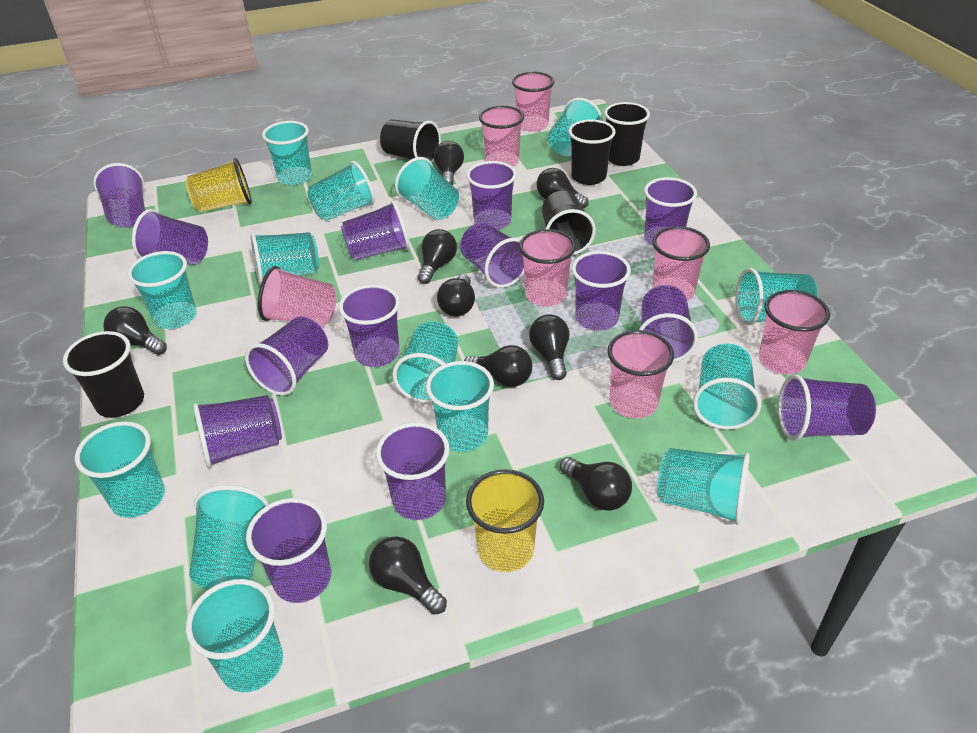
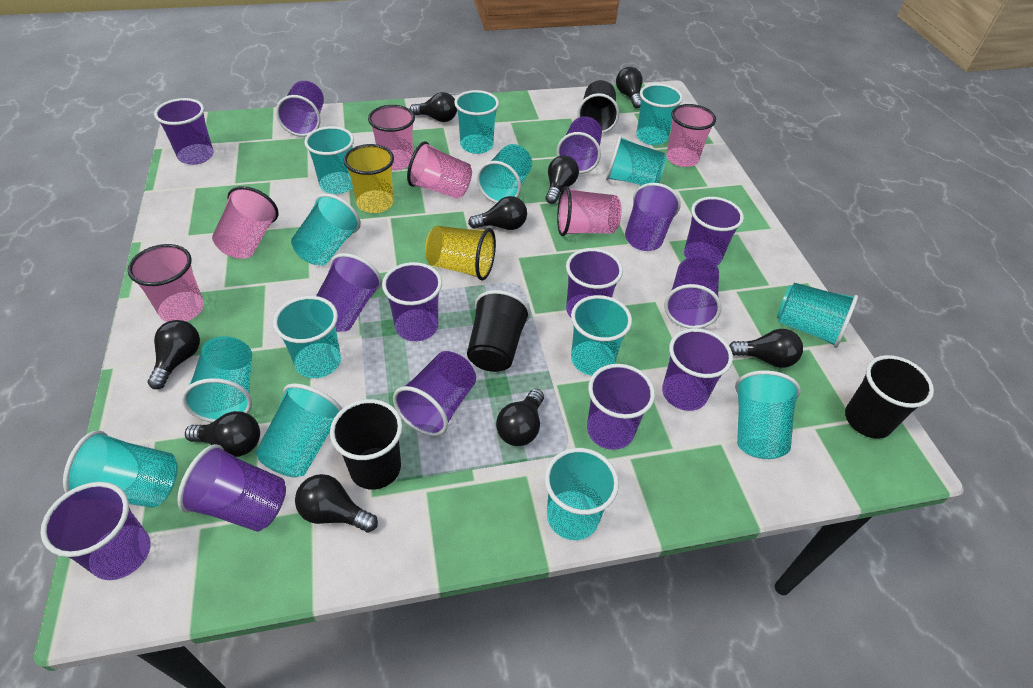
black cup: 5 -> 4
pink cup: 7 -> 6

